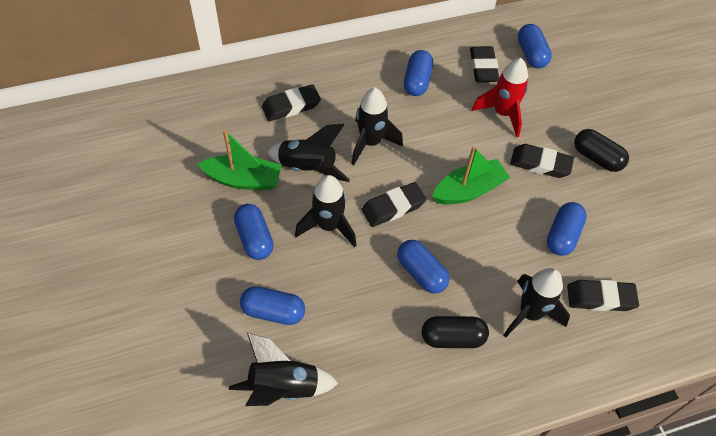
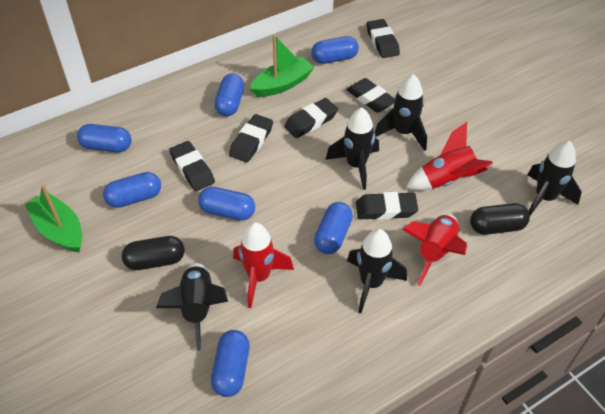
black eraser: 5 -> 6
blue capsule: 6 -> 7
red rocket: 1 -> 3

